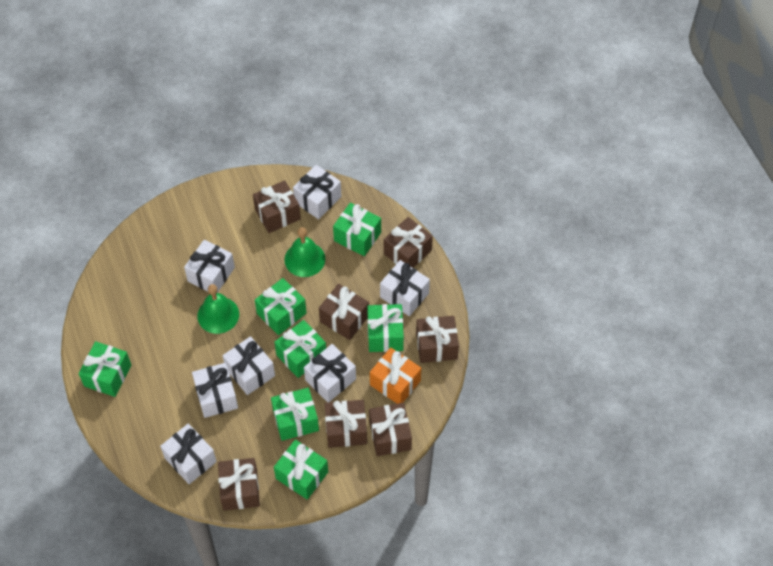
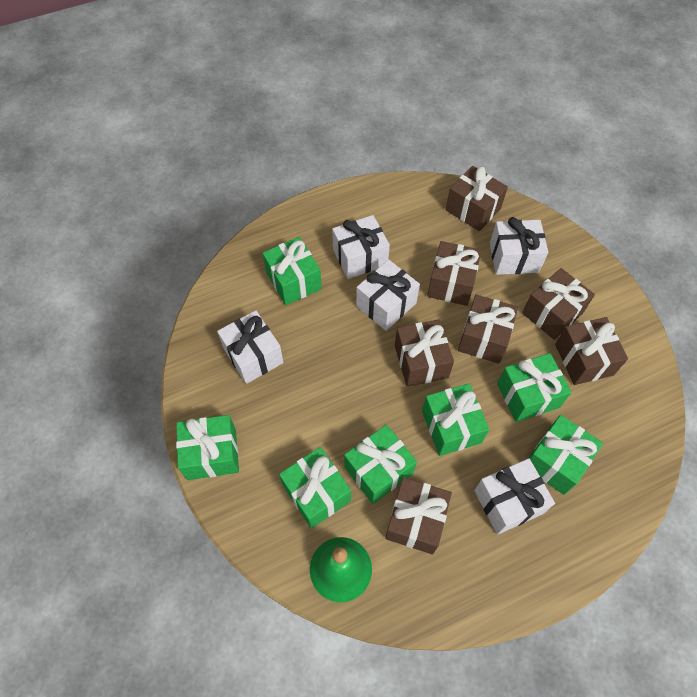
green bell: 2 -> 1
orange gift: 1 -> 0
white gift: 7 -> 5

